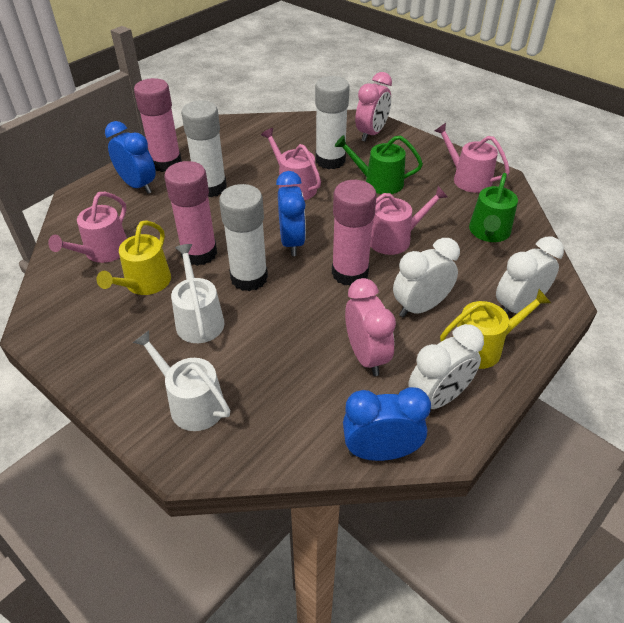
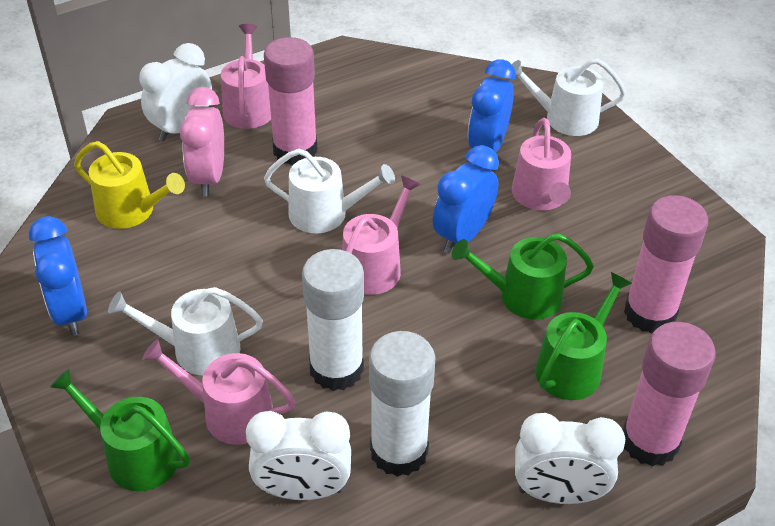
green watering can: 2 -> 3
pink clock: 2 -> 1
white glue stick: 3 -> 2
white watering can: 2 -> 3
yellow watering can: 2 -> 1

